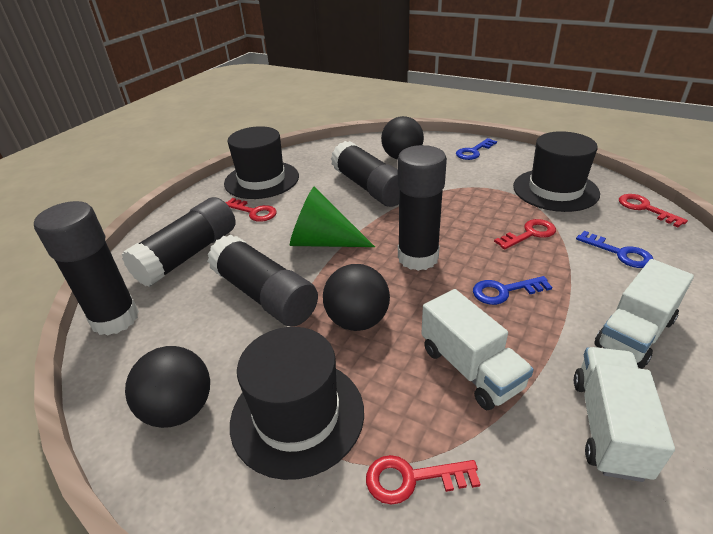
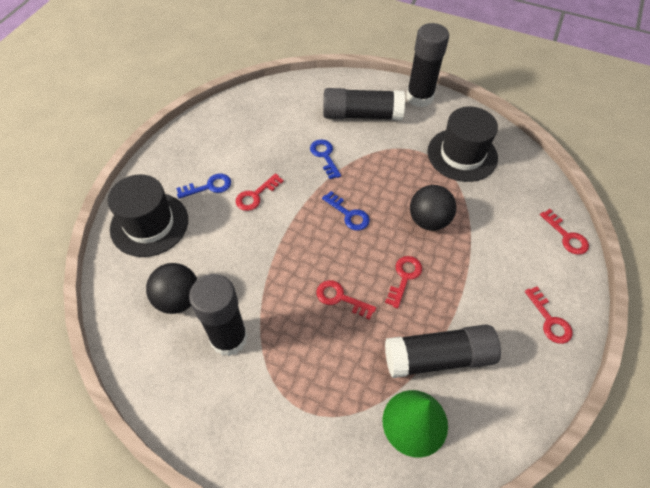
black ball: 3 -> 2
black glue stick: 5 -> 4
black hat: 3 -> 2
red key: 4 -> 5
white truck: 3 -> 0

